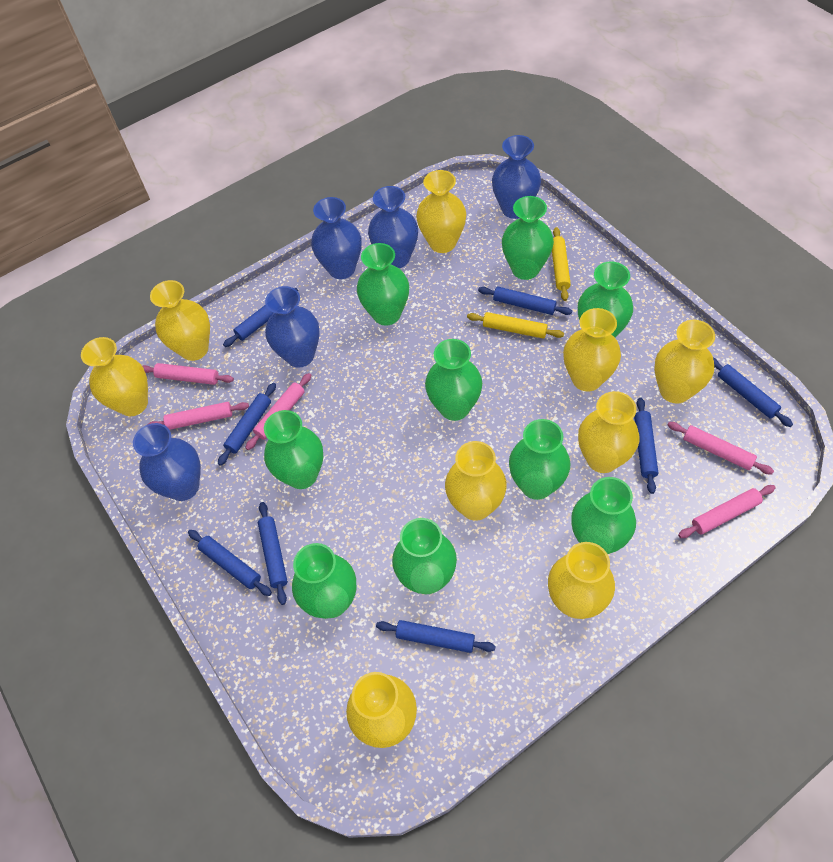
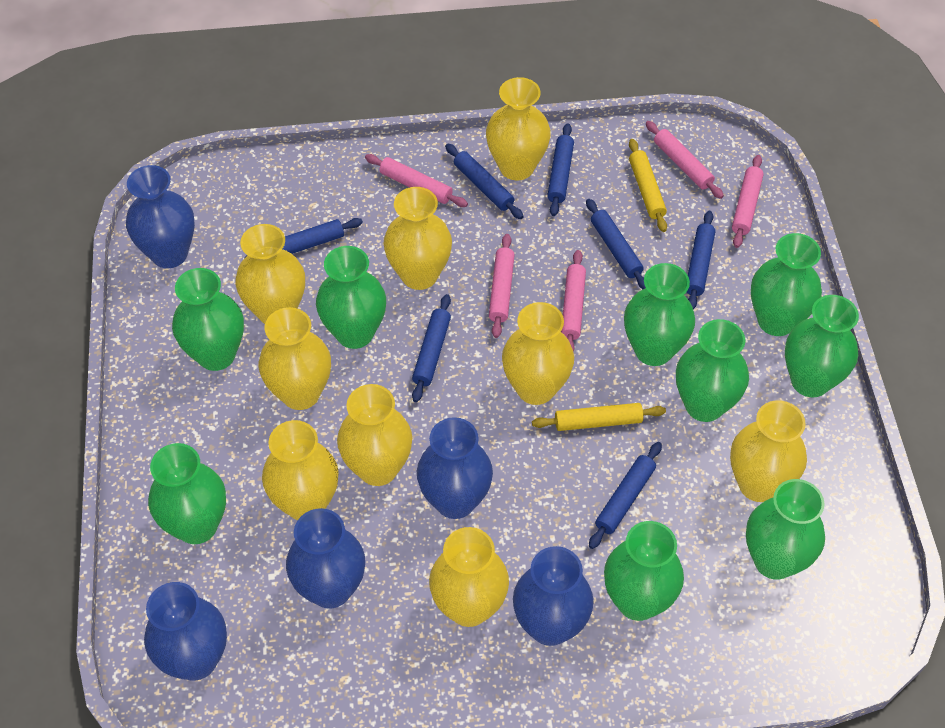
blue rolling pin: 8 -> 7

